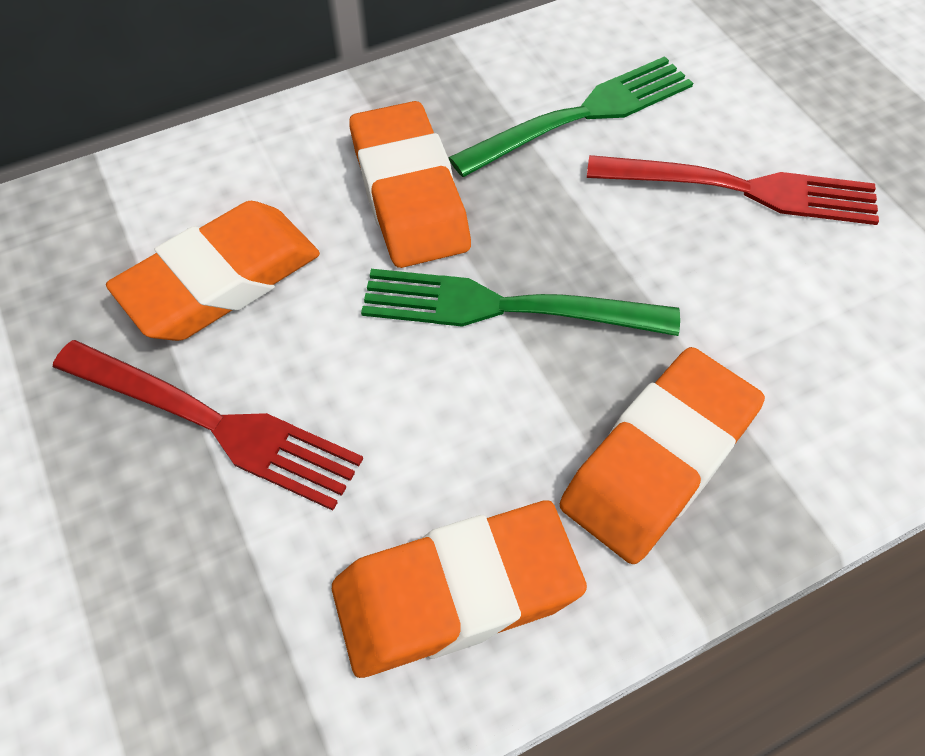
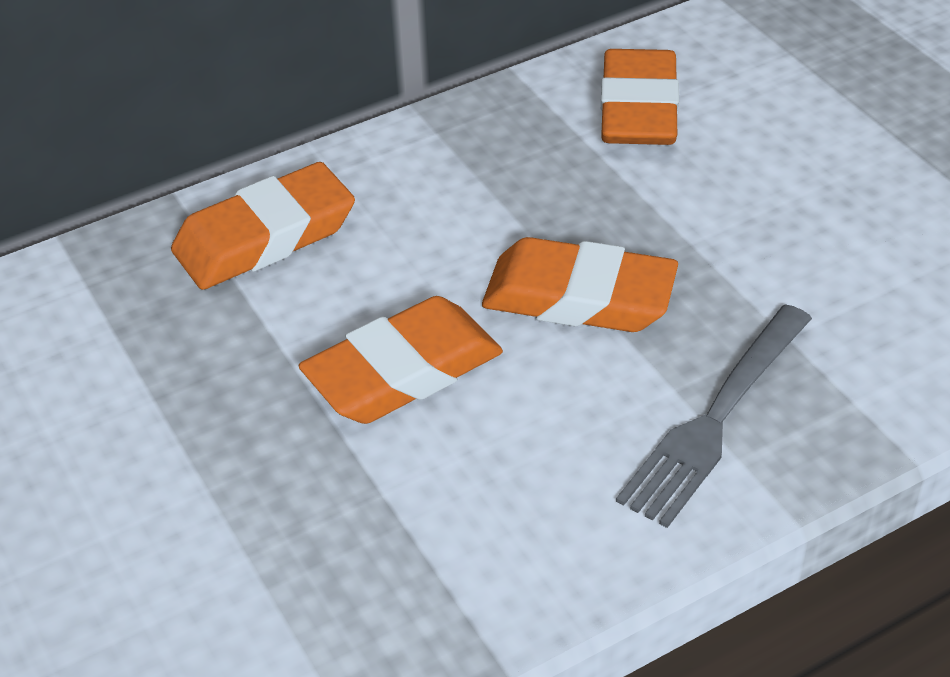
green fork: 2 -> 0
grey fork: 0 -> 1
red fork: 2 -> 0

